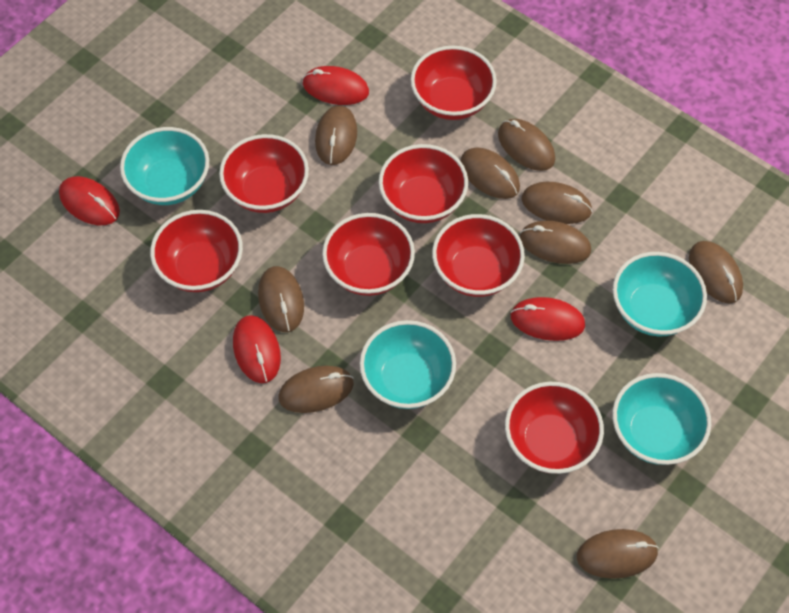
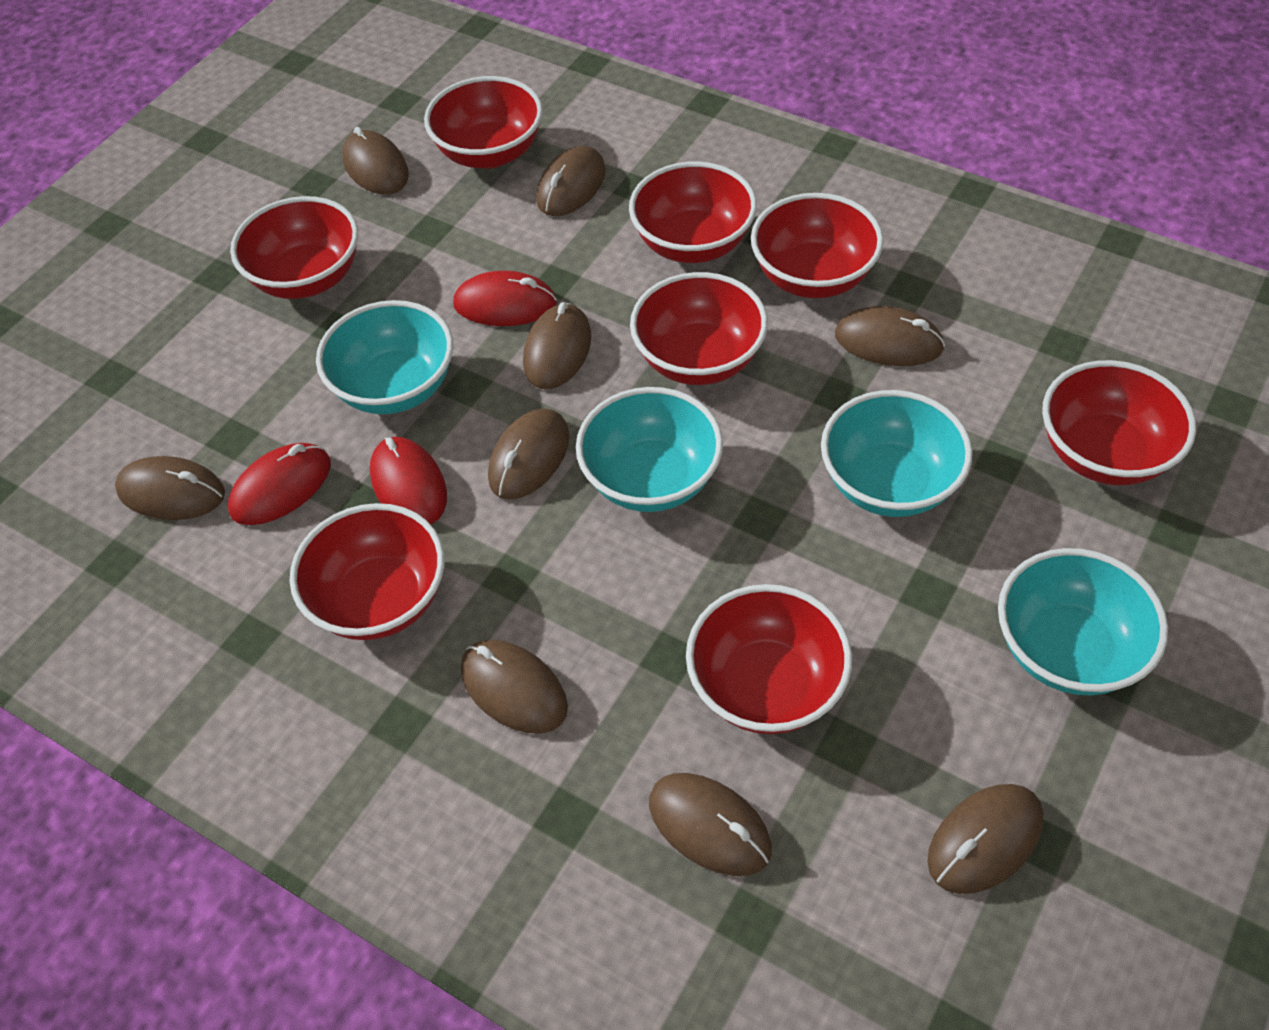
red bowl: 7 -> 8
red mouse: 4 -> 3

